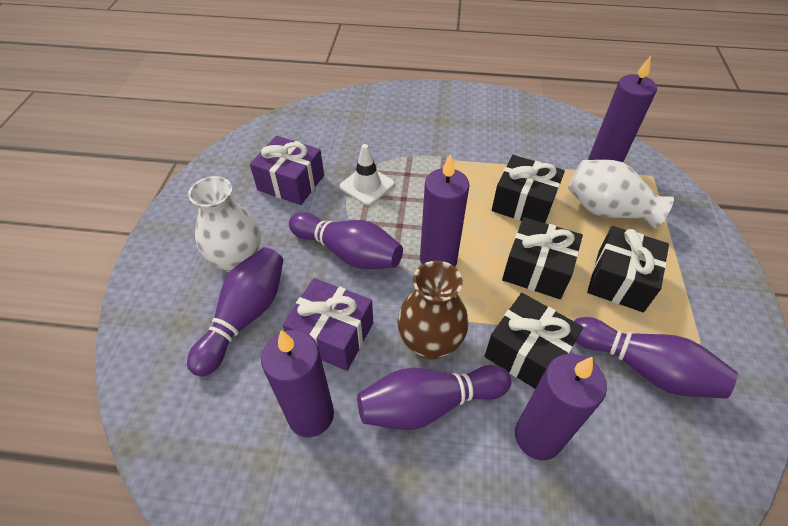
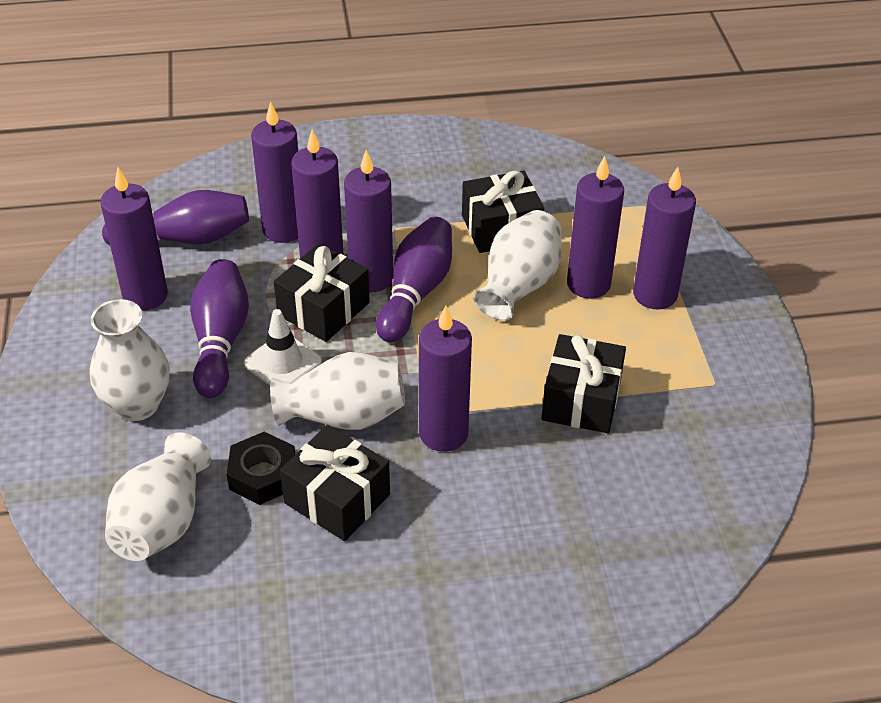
black nut: 0 -> 1
brown vase: 1 -> 0
purple bowling pin: 4 -> 3
purple candle: 4 -> 7
purple gift: 2 -> 0
white vase: 2 -> 4

